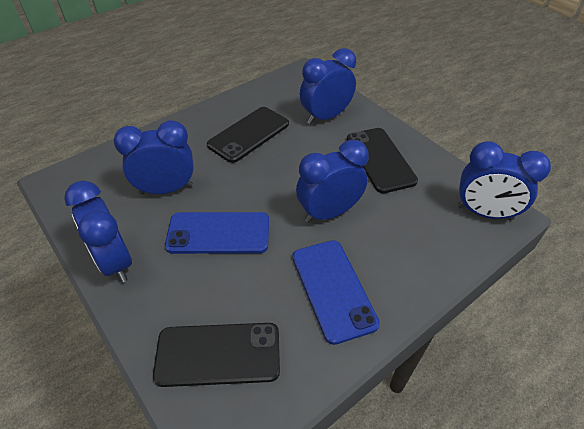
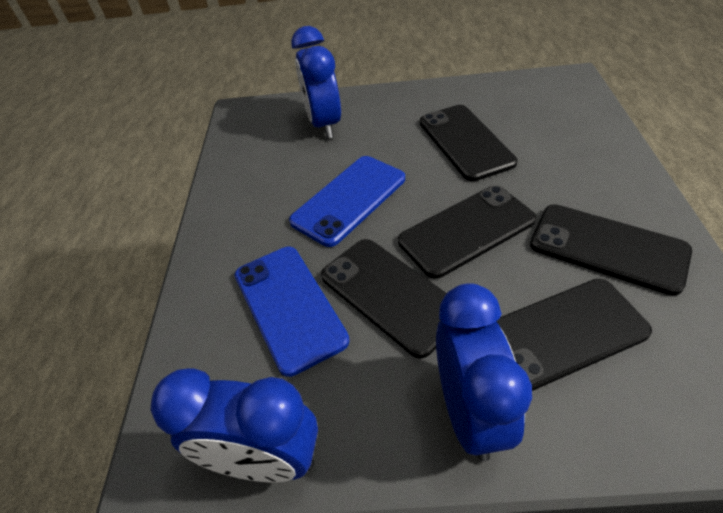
black phone: 3 -> 5
blue clock: 5 -> 3

